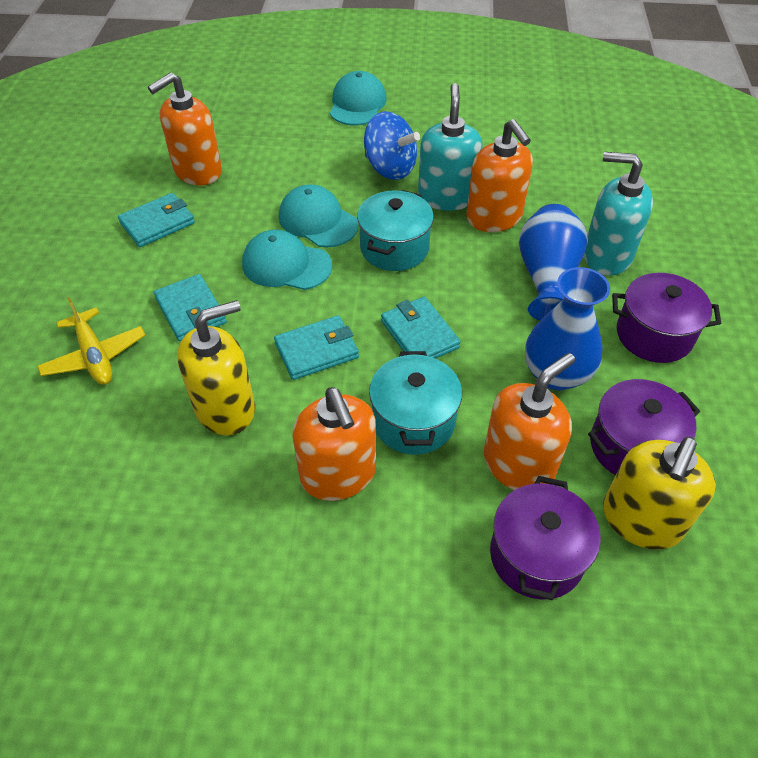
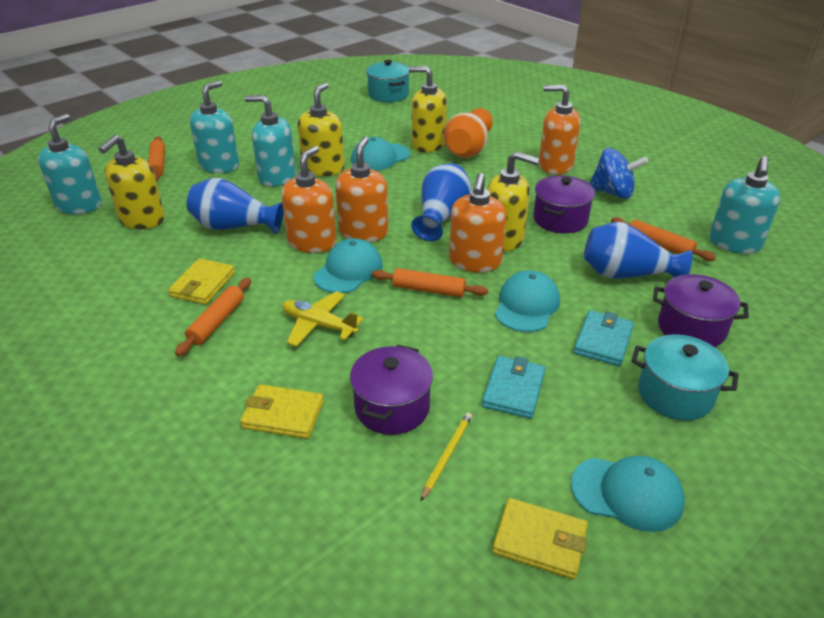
blue vase: 2 -> 3
orange rolling pin: 0 -> 4
orange vase: 0 -> 1
turquoise cap: 3 -> 4
turquoise soap dispenser: 2 -> 4
turquoise wallet: 4 -> 2
yellow pencil: 0 -> 1
yellow soap dispenser: 2 -> 4
yellow wallet: 0 -> 3

